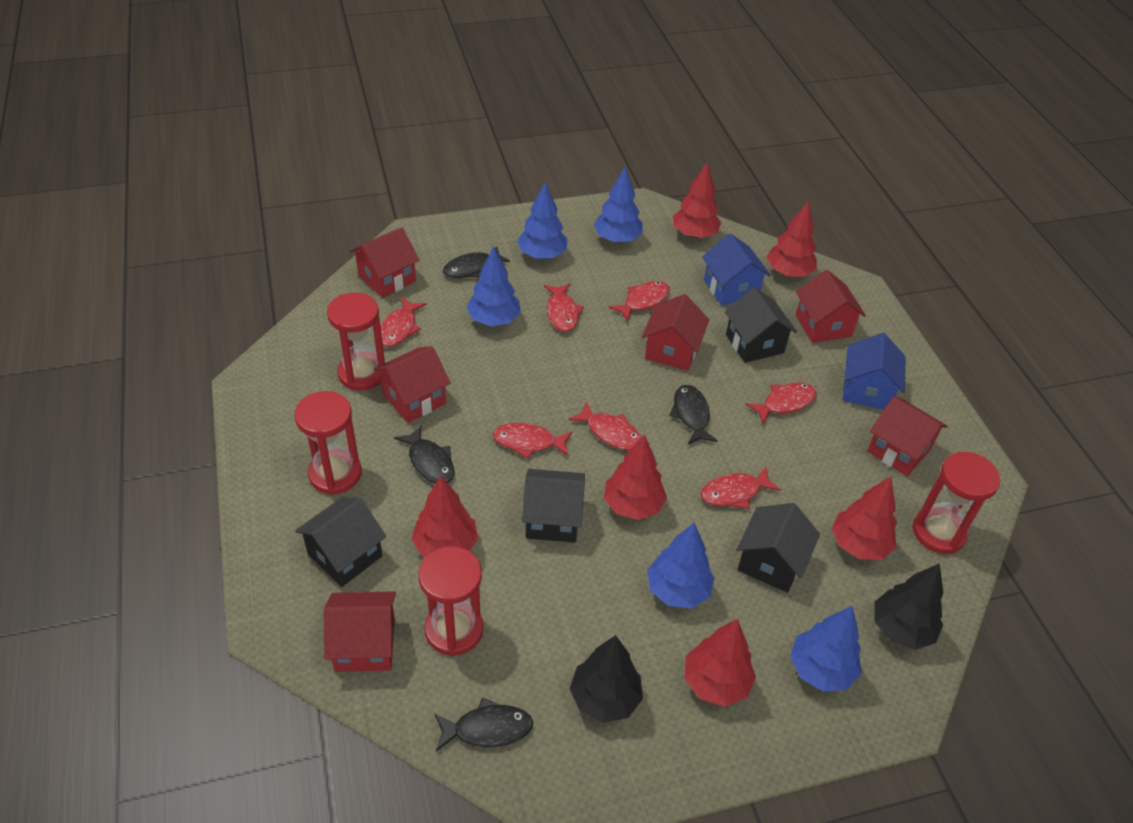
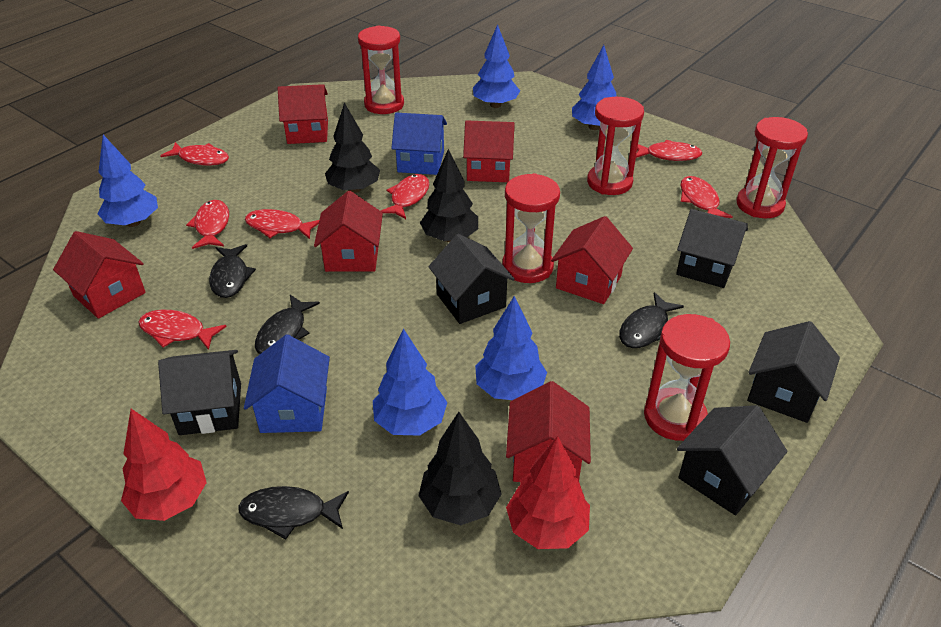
black house: 4 -> 5
black tree: 2 -> 3
red hourglass: 4 -> 5
red tree: 6 -> 2

